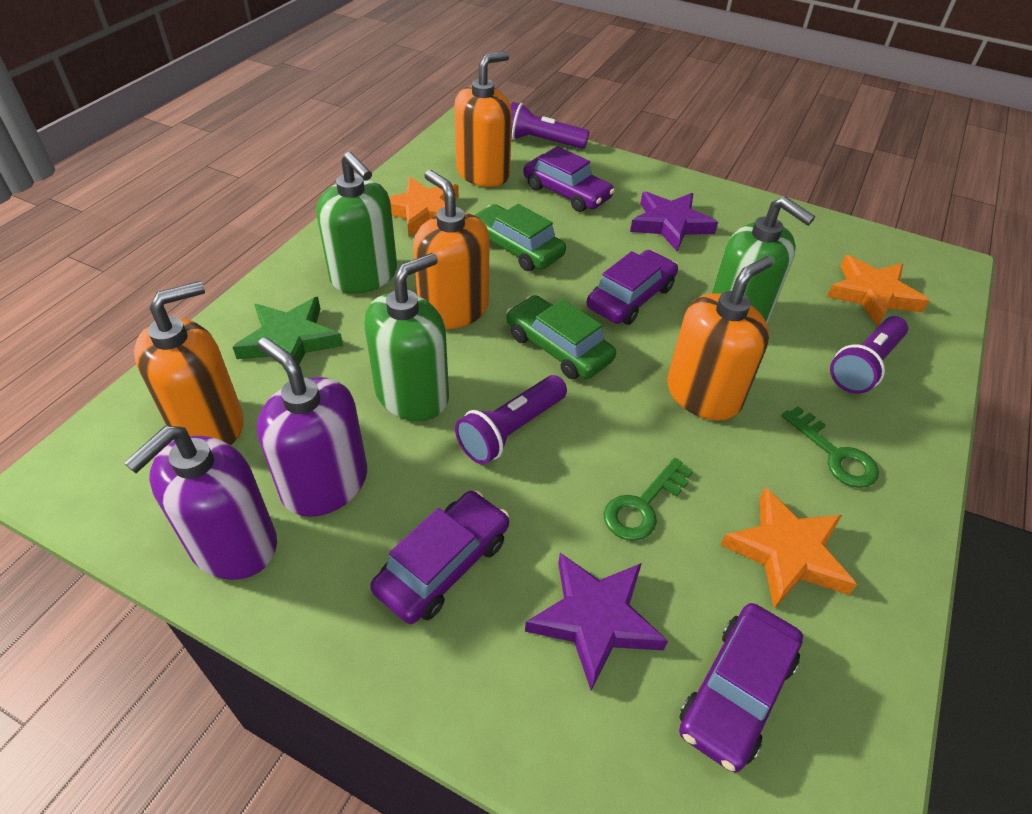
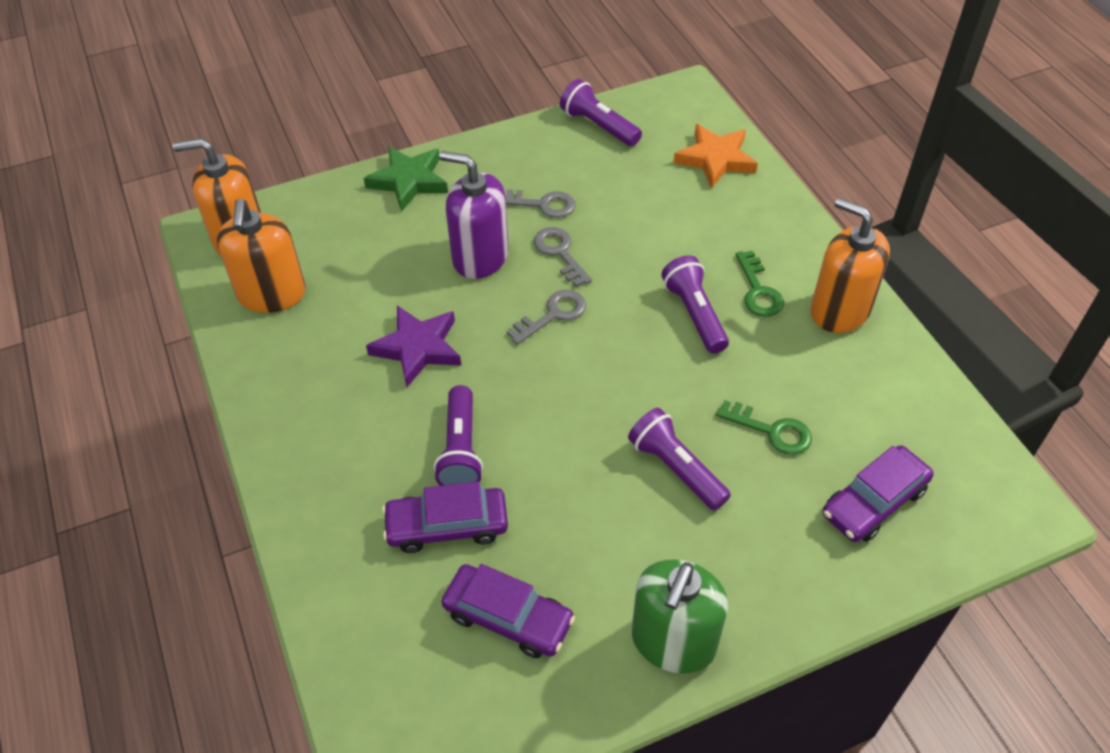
green car: 2 -> 0
green soap dispenser: 3 -> 1
grey key: 0 -> 3
orange soap dispenser: 4 -> 3
orange star: 3 -> 1
purple car: 4 -> 3
purple flashlight: 3 -> 4
purple soap dispenser: 2 -> 1
purple star: 2 -> 1

